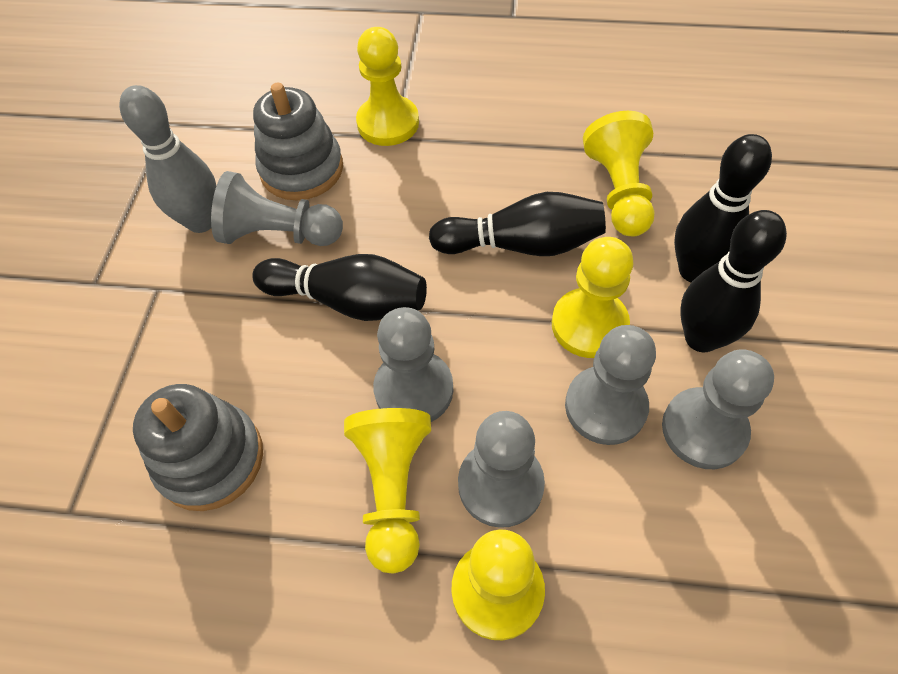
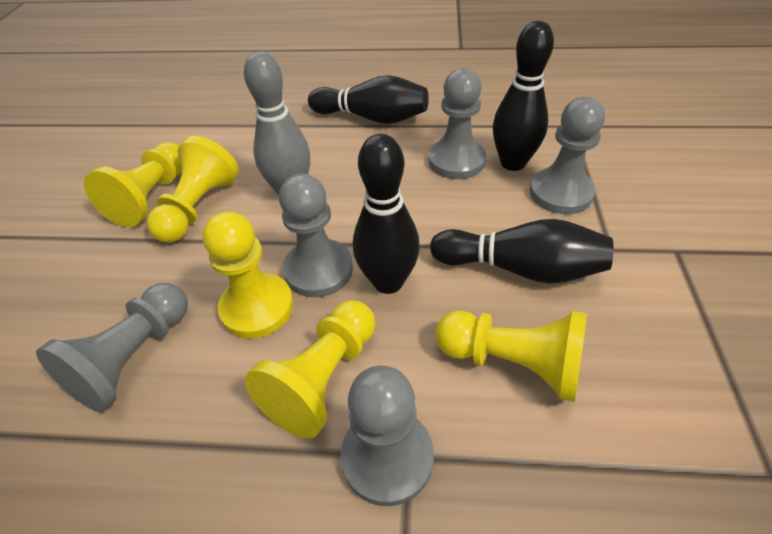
grey stacking toy: 2 -> 0

